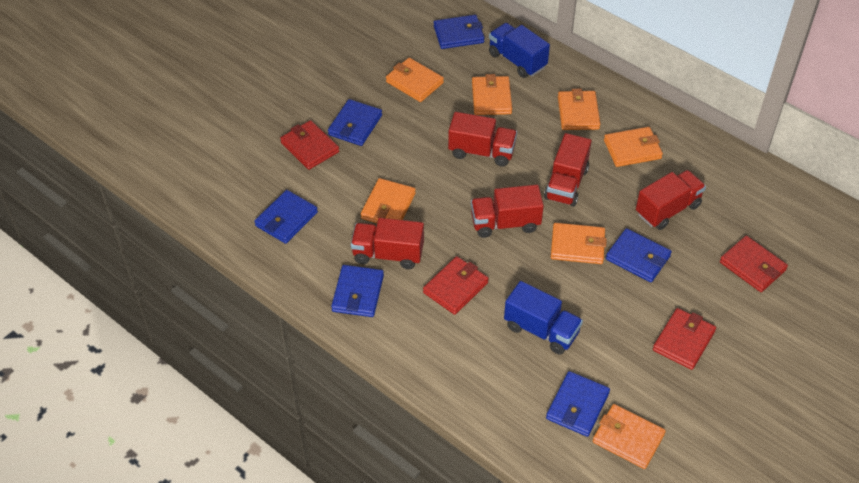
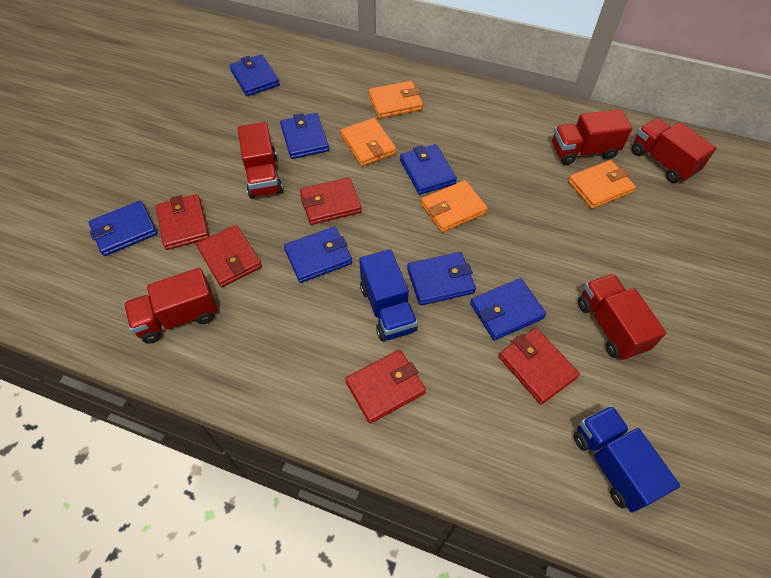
blue wallet: 6 -> 7
orange wallet: 7 -> 4
red wallet: 4 -> 5

